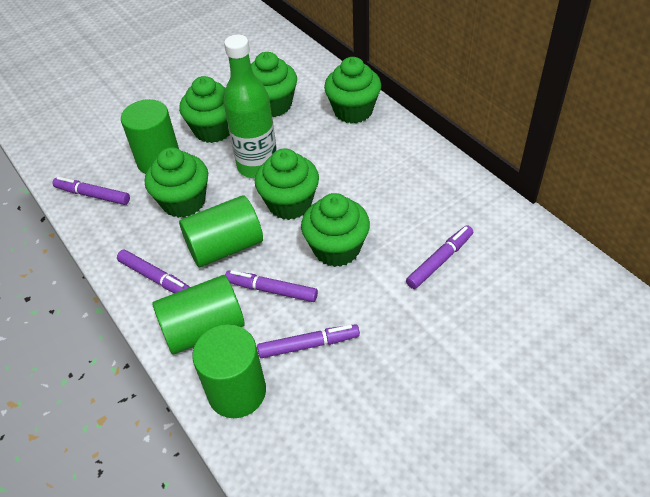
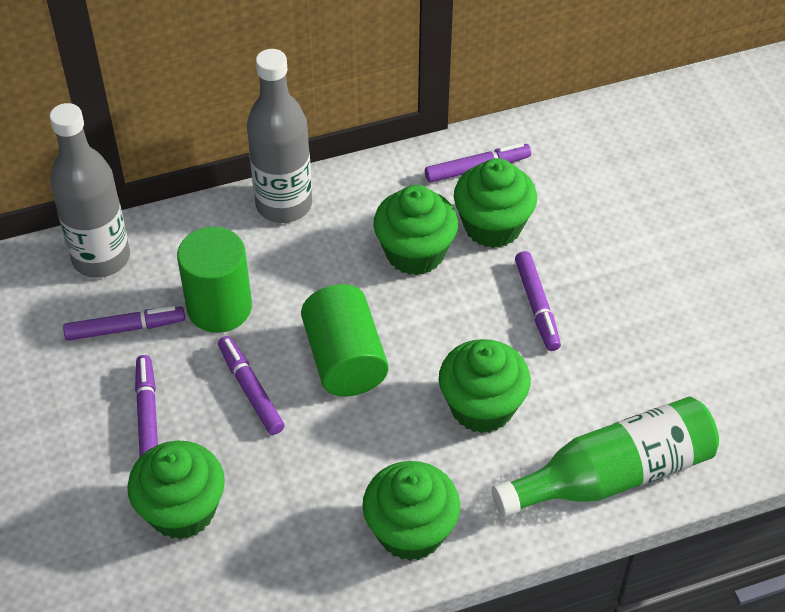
green cupcake: 6 -> 5
green cylinder: 4 -> 2
grey bottle: 0 -> 2

